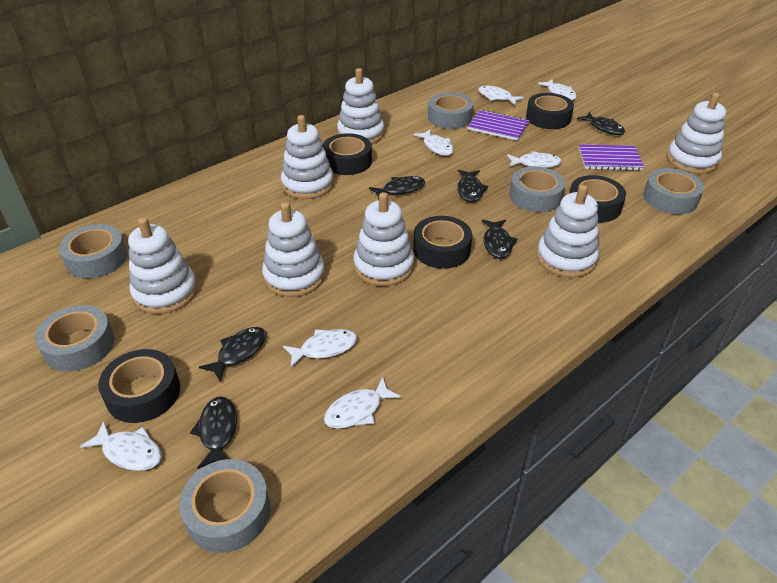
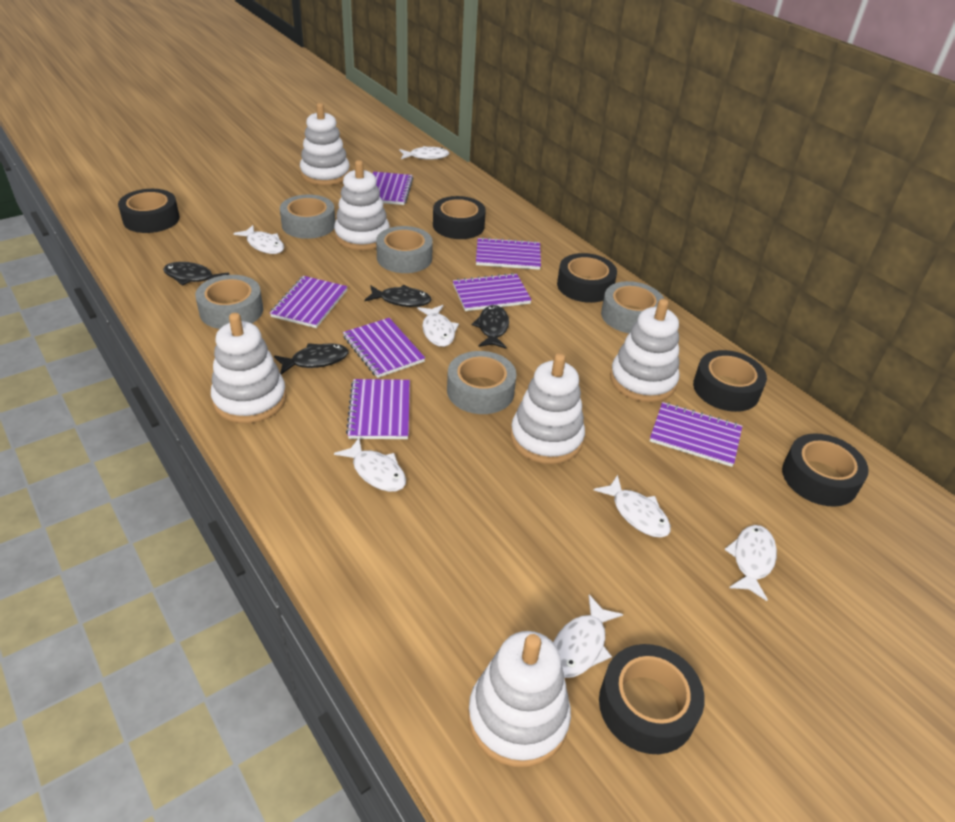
black fish: 6 -> 4
black tape: 5 -> 6
grey tape: 6 -> 5
purple notebook: 2 -> 7
white stacking toy: 7 -> 6

